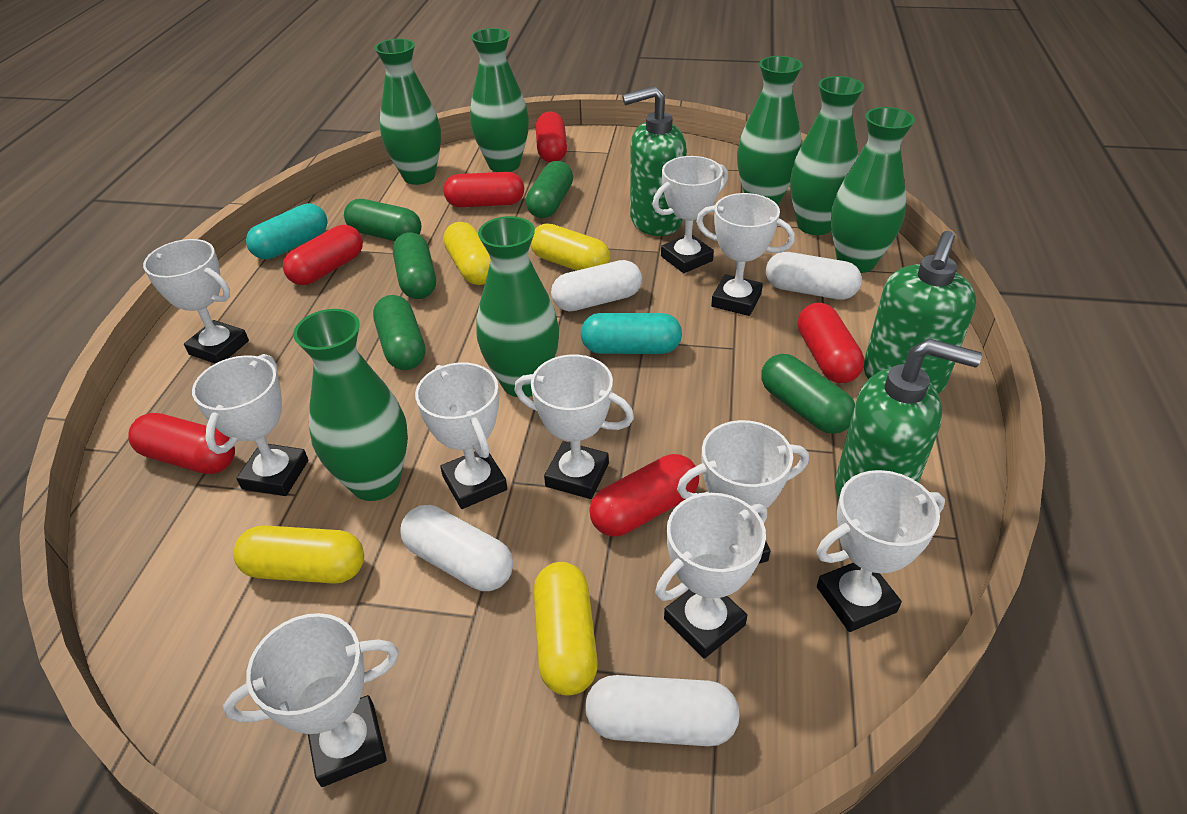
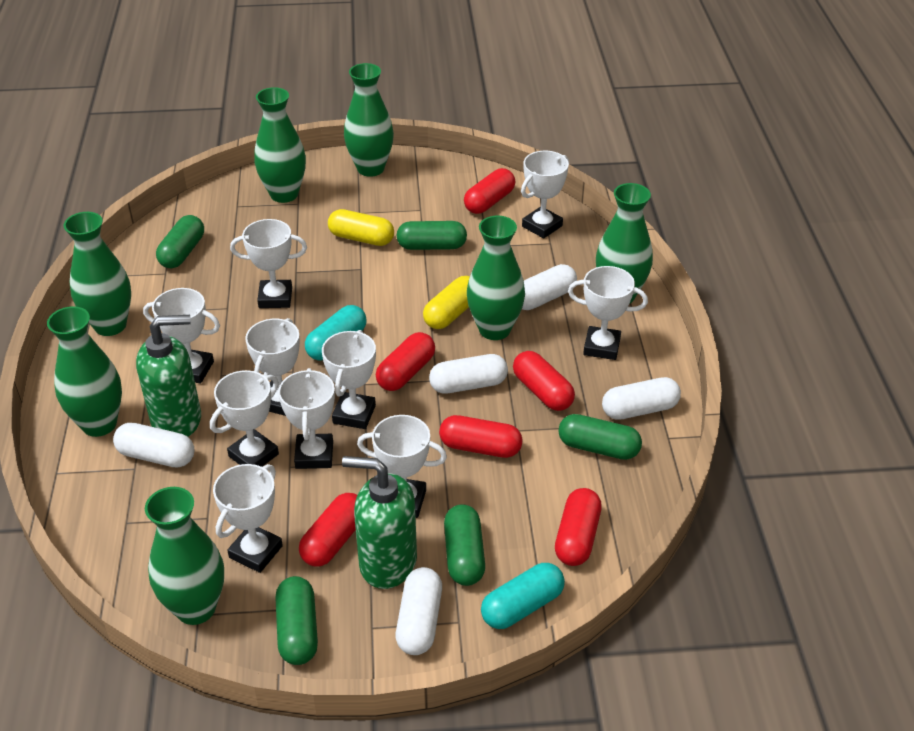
green soap dispenser: 3 -> 2
white capsule: 4 -> 5
yellow capsule: 4 -> 2

